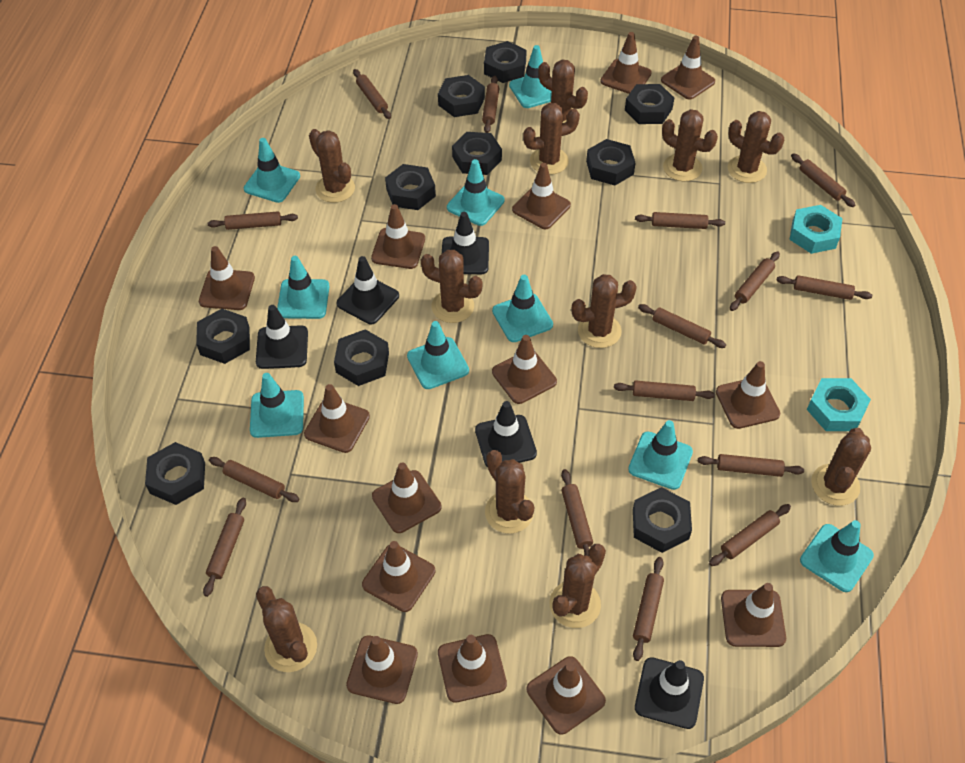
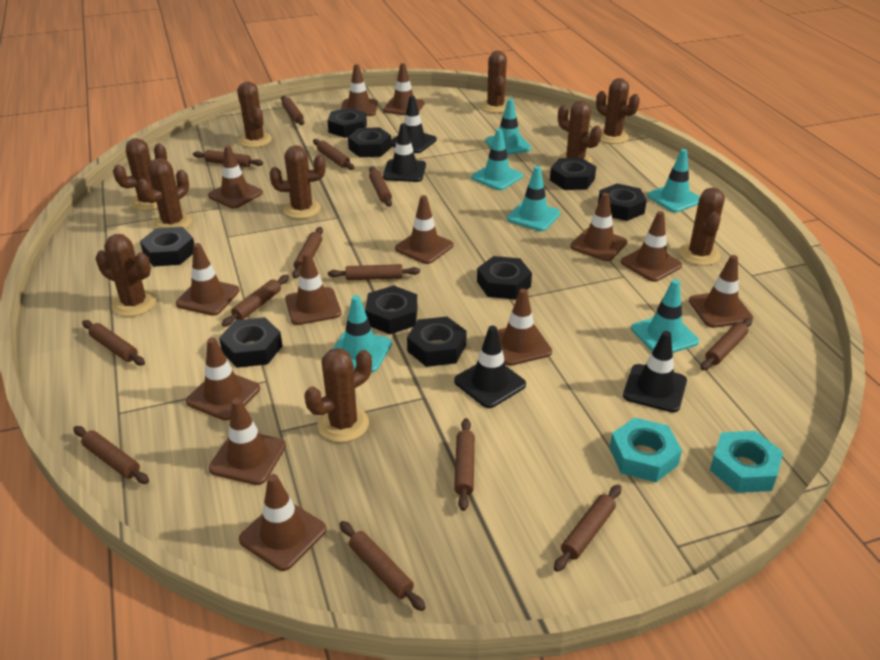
black nut: 10 -> 9
black traffic cone: 5 -> 4
brown cactus: 11 -> 10
brown rolling pin: 15 -> 13
brown traffic cone: 14 -> 13
turquoise traffic cone: 9 -> 6

